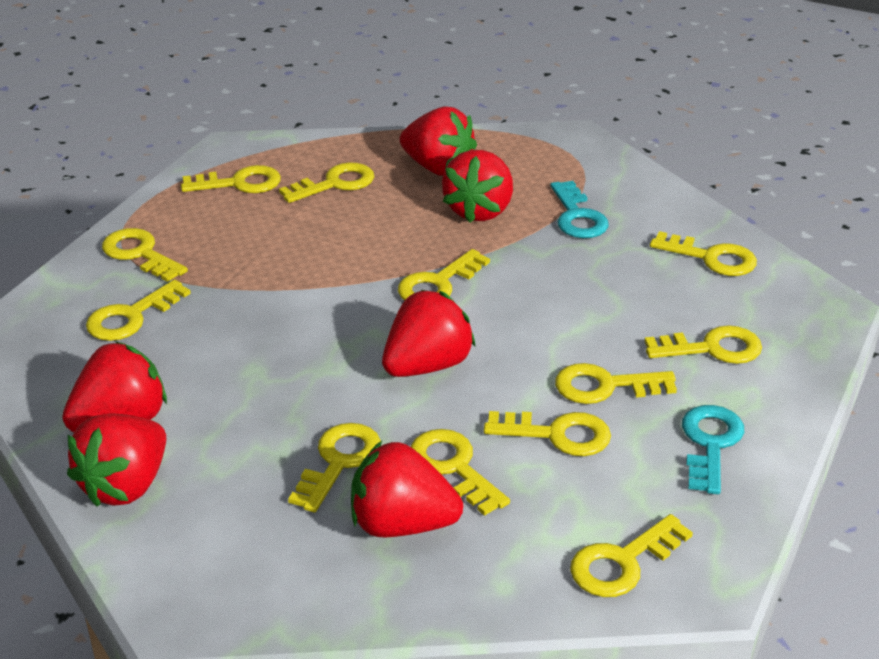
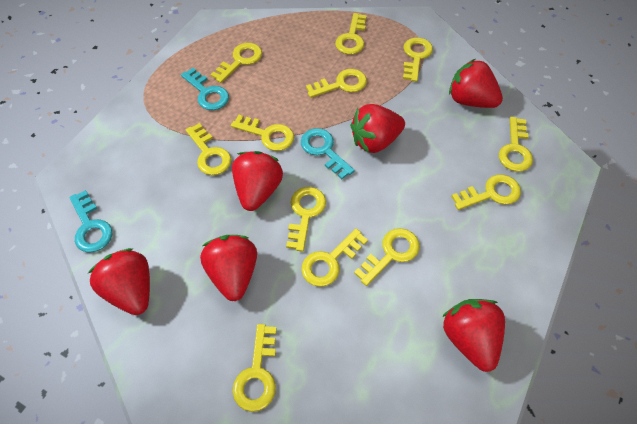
turquoise key: 2 -> 3

